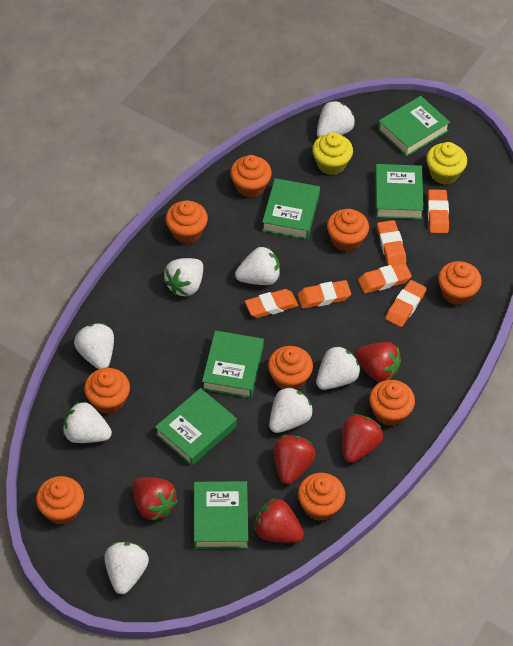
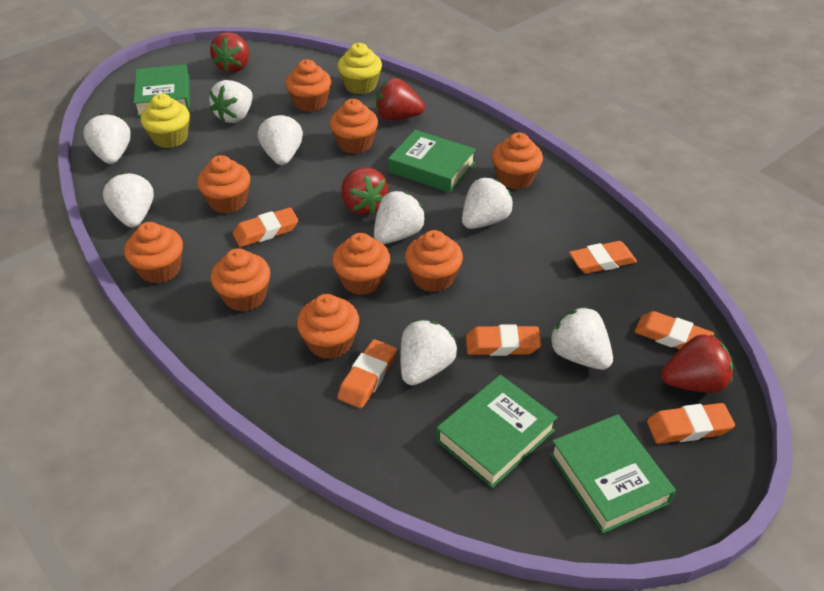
green book: 6 -> 4
red strawberry: 5 -> 4

